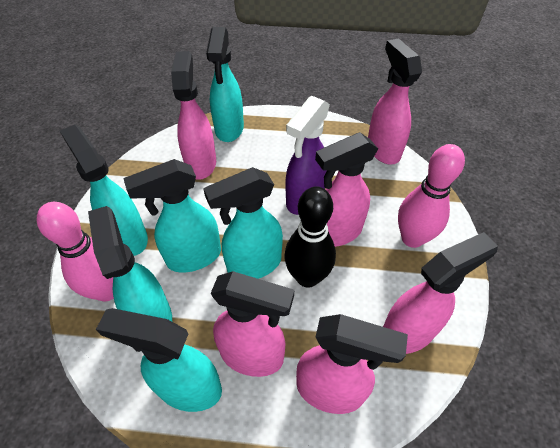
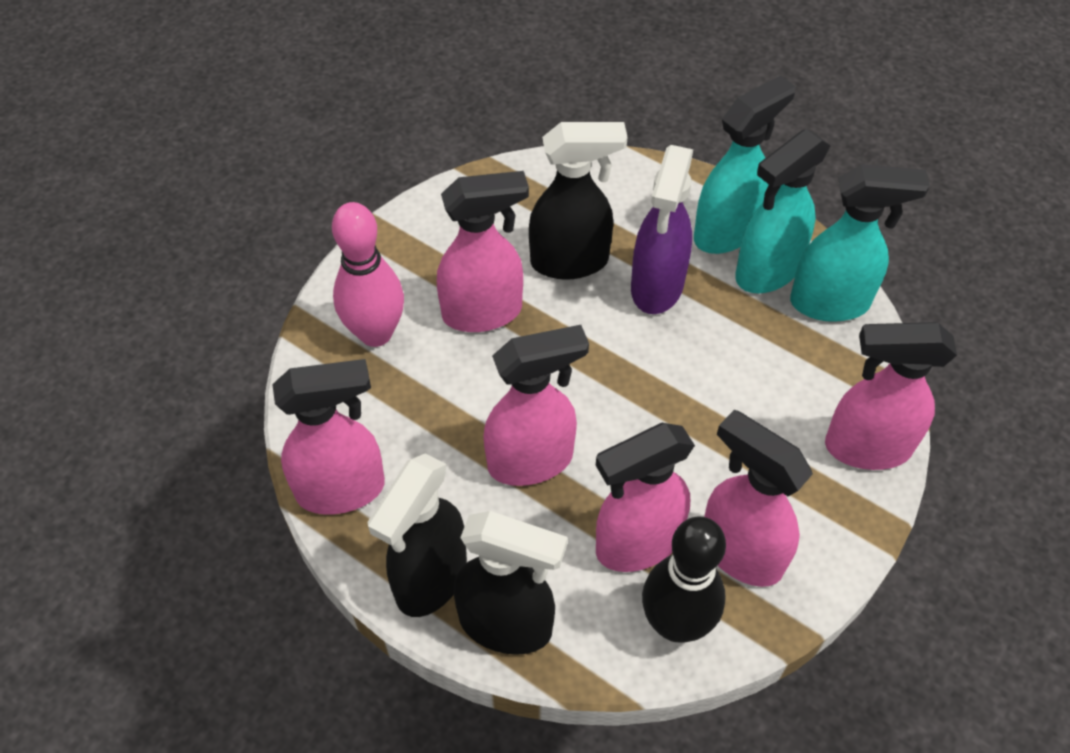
black spray bottle: 0 -> 3
pink bowling pin: 2 -> 1
turquoise spray bottle: 6 -> 3

